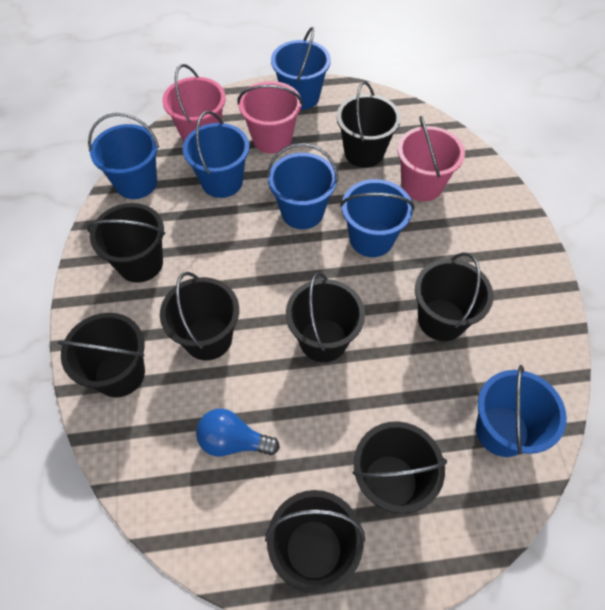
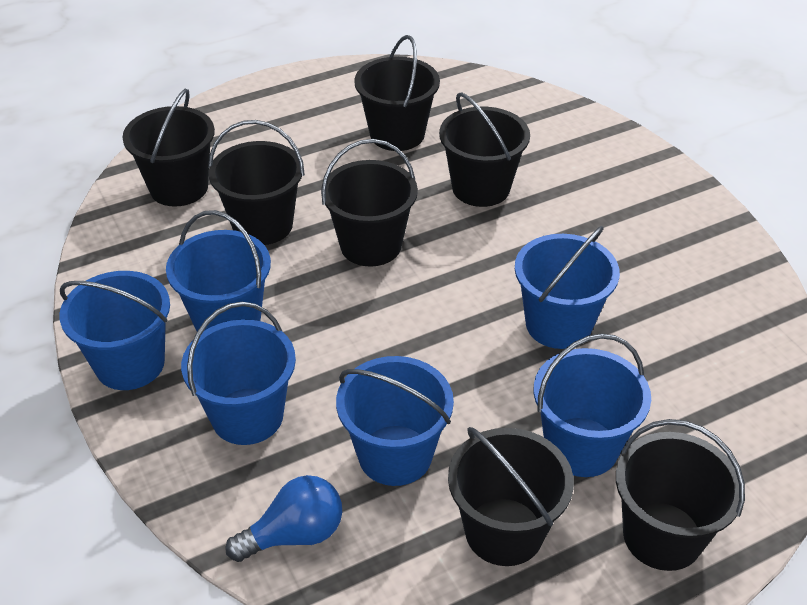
black bucket: 8 -> 7
pink bucket: 3 -> 0

